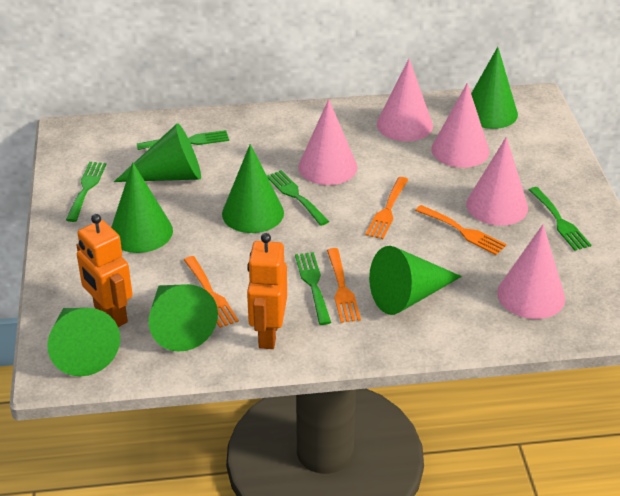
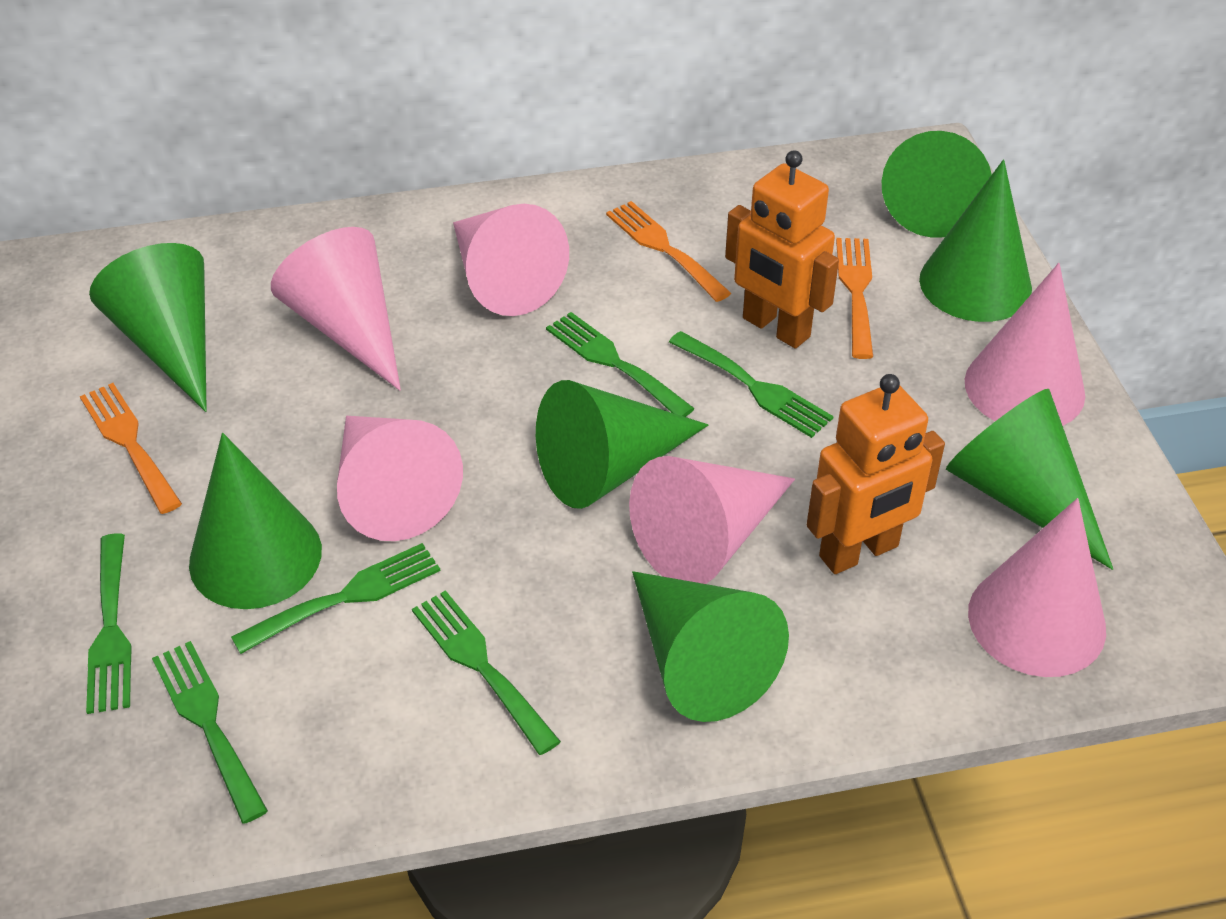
green fork: 5 -> 6
orange fork: 4 -> 3
pink cone: 5 -> 6

